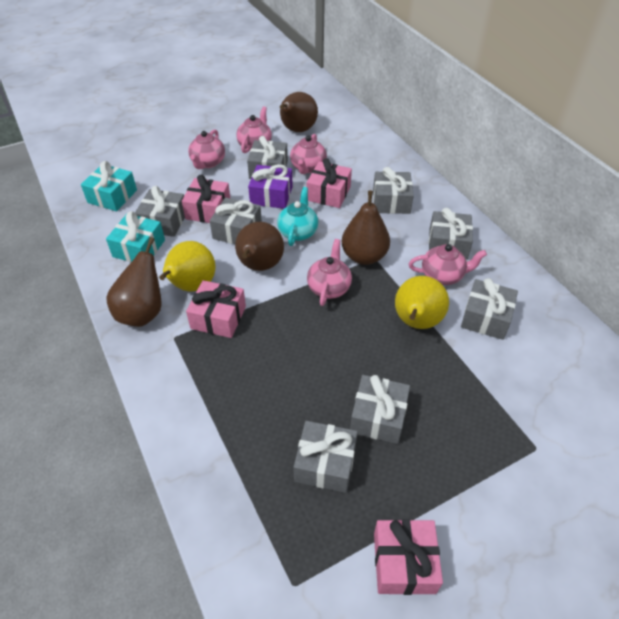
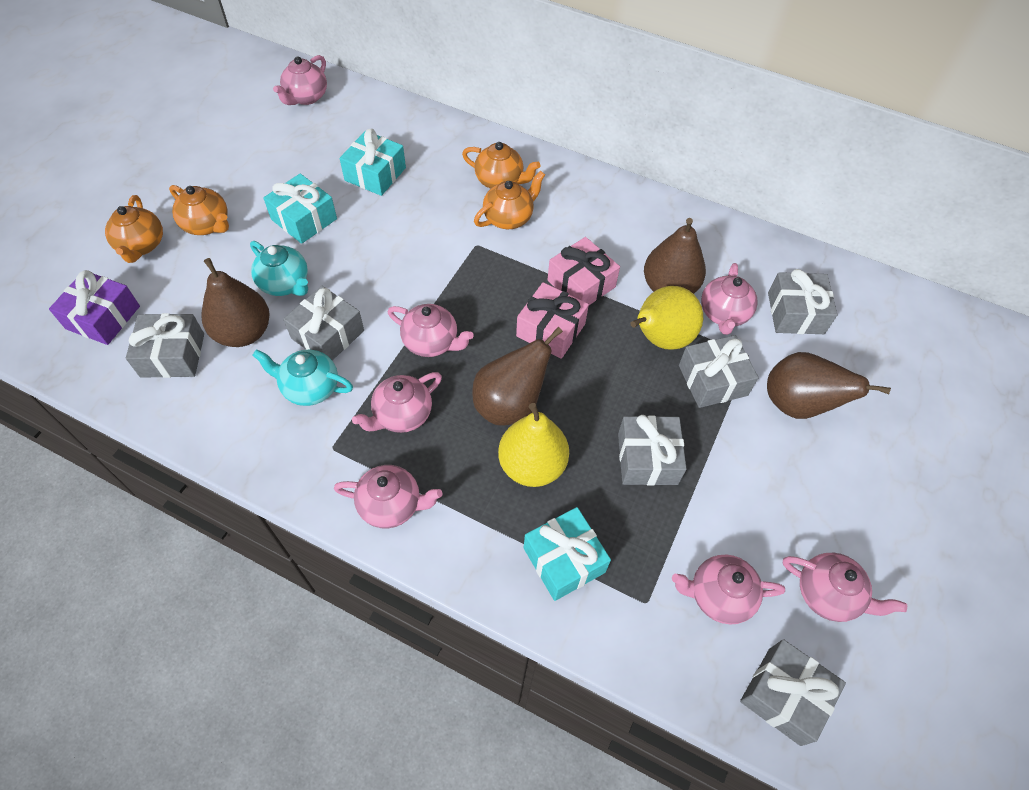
grey gift: 8 -> 6
orange teapot: 0 -> 4
pink gift: 4 -> 2
pink teapot: 5 -> 7
turquoise gift: 2 -> 3
turquoise teapot: 1 -> 2

